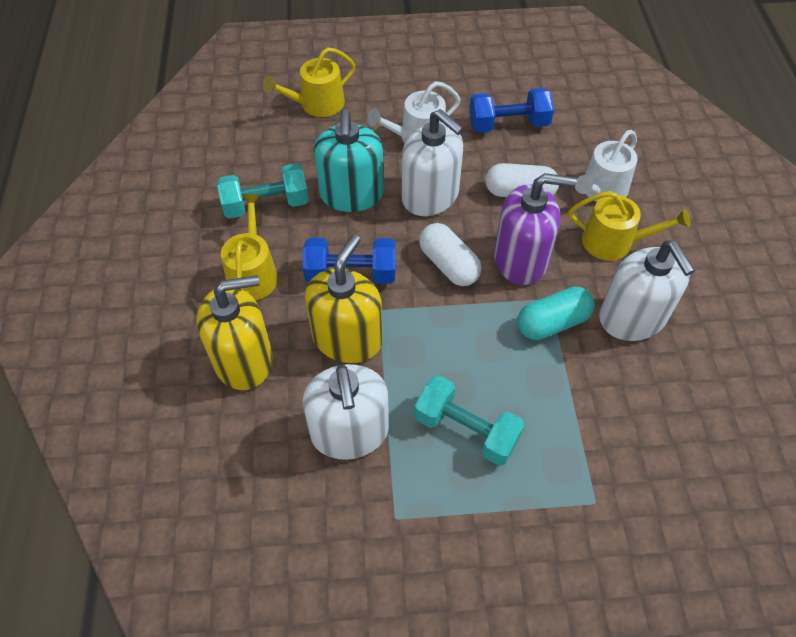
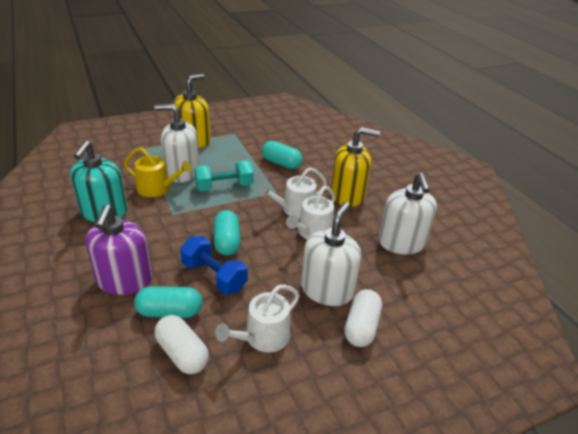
blue dumbbell: 2 -> 1
turquoise capsule: 1 -> 3
turquoise dumbbell: 2 -> 1
white watering can: 2 -> 3
yellow watering can: 3 -> 1

